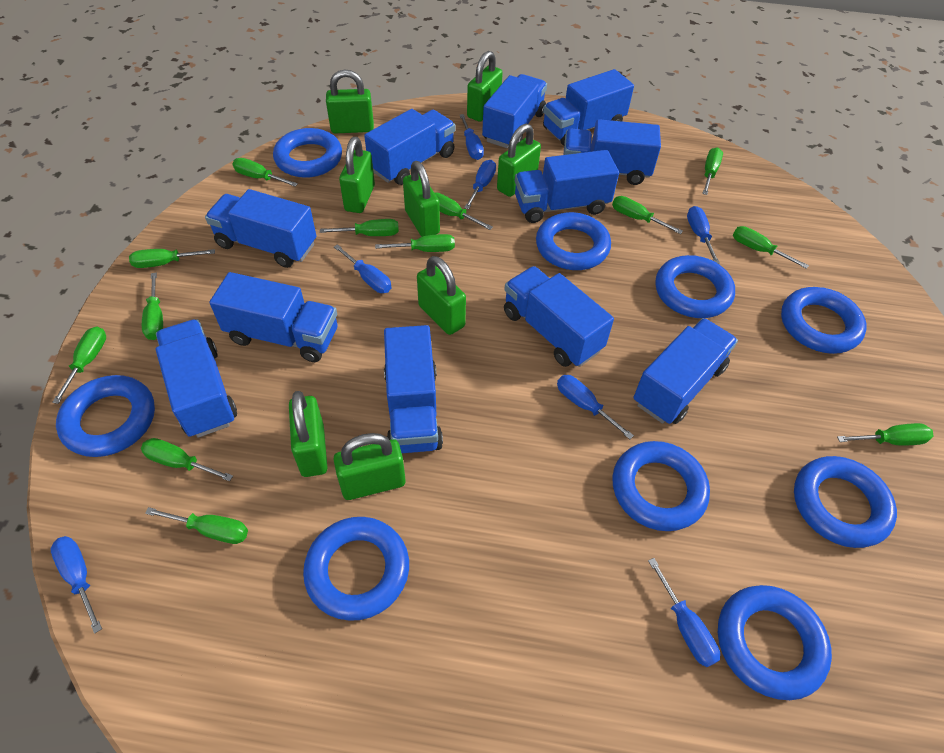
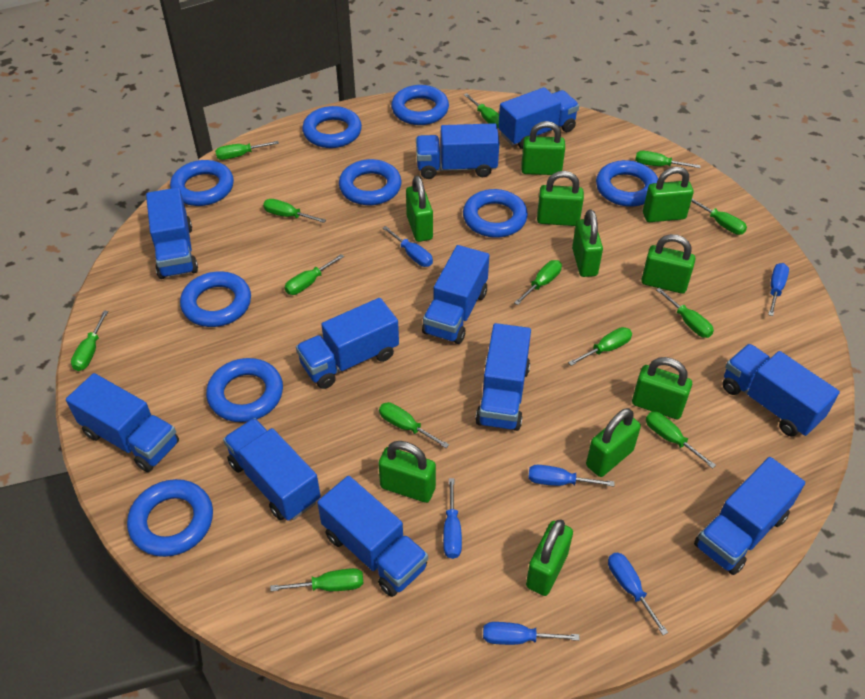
blue screwdriver: 7 -> 6
green padlock: 8 -> 10

